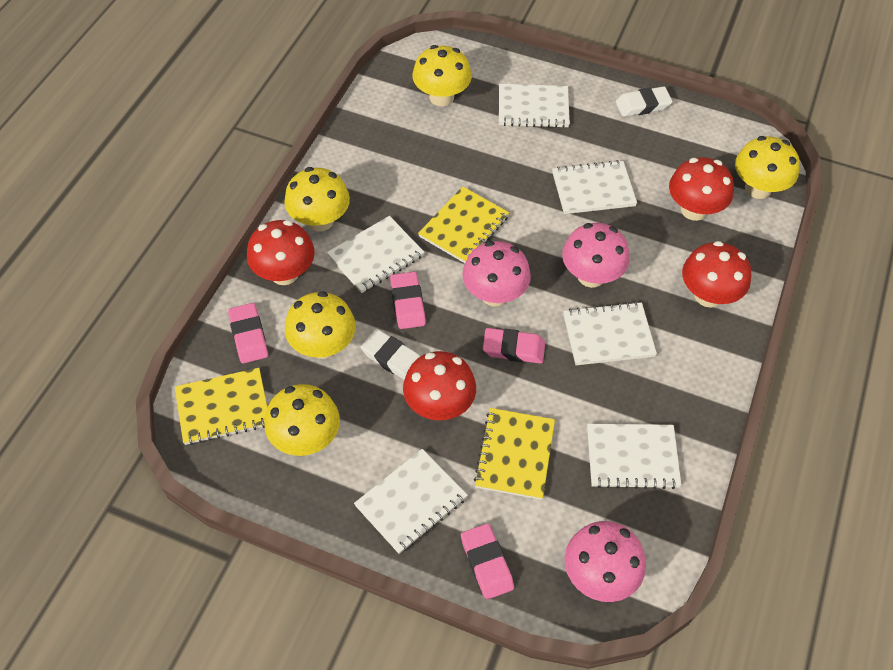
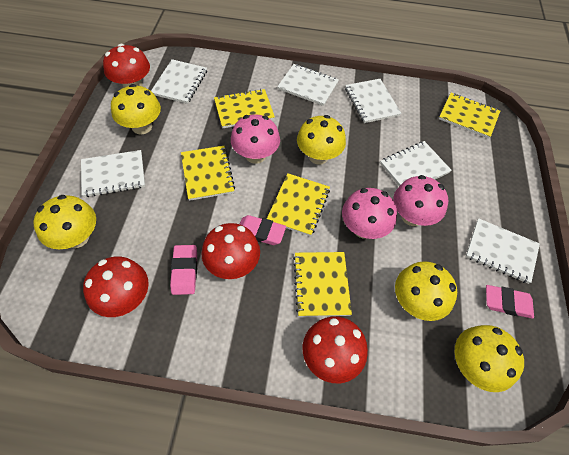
pink eraser: 4 -> 3
white eraser: 2 -> 0
yellow notebook: 3 -> 5

